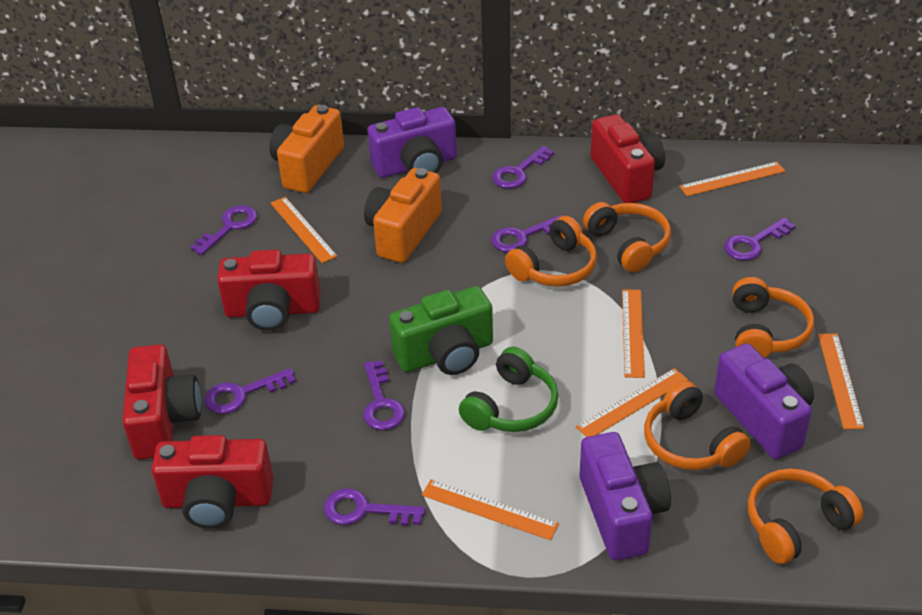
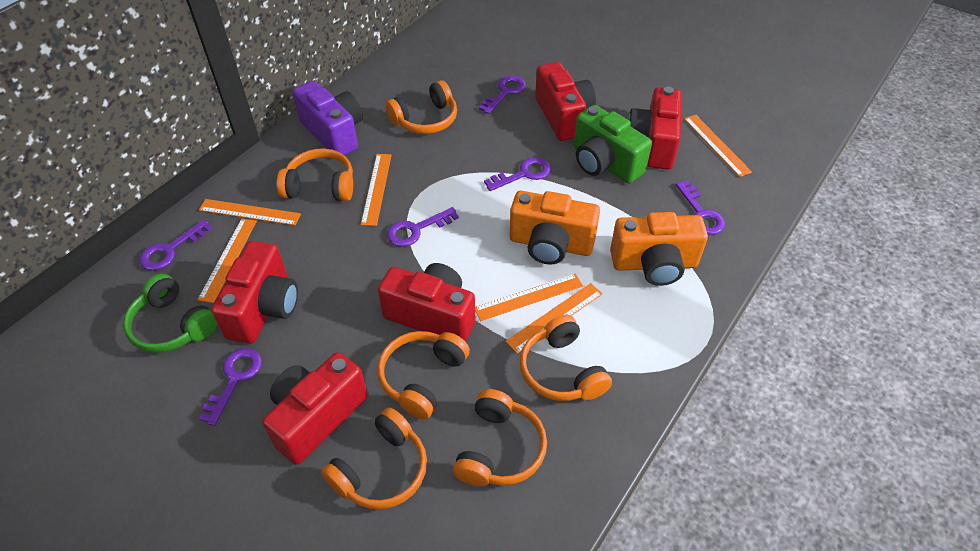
orange headphones: 5 -> 6
purple camera: 3 -> 1
purple key: 7 -> 6
red camera: 4 -> 5

